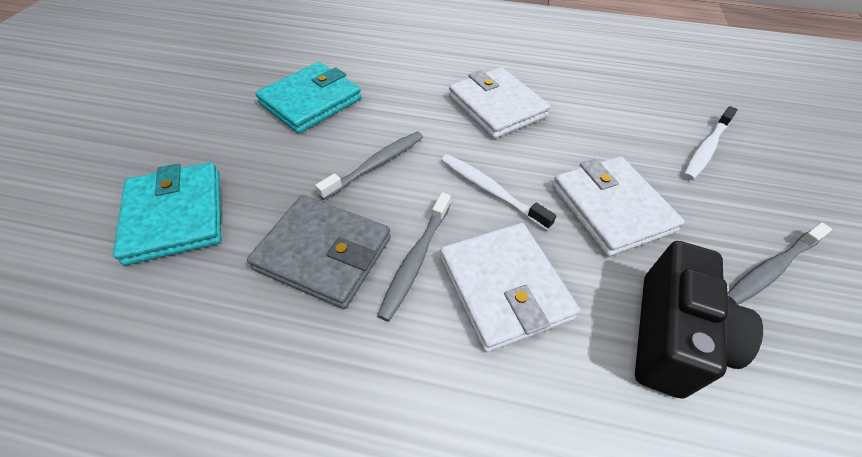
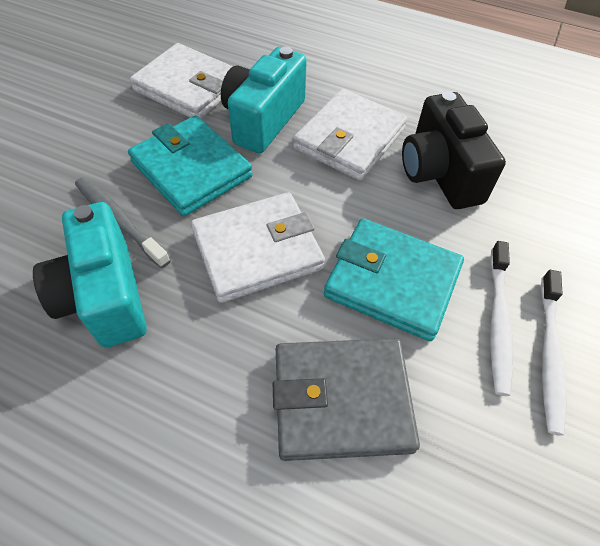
grey toothbrush: 3 -> 1
turquoise camera: 0 -> 2

